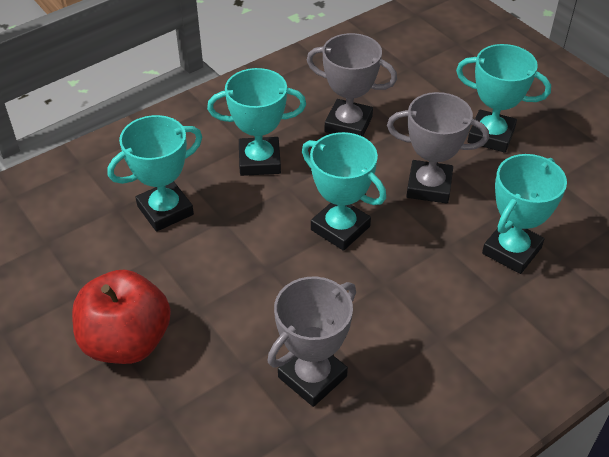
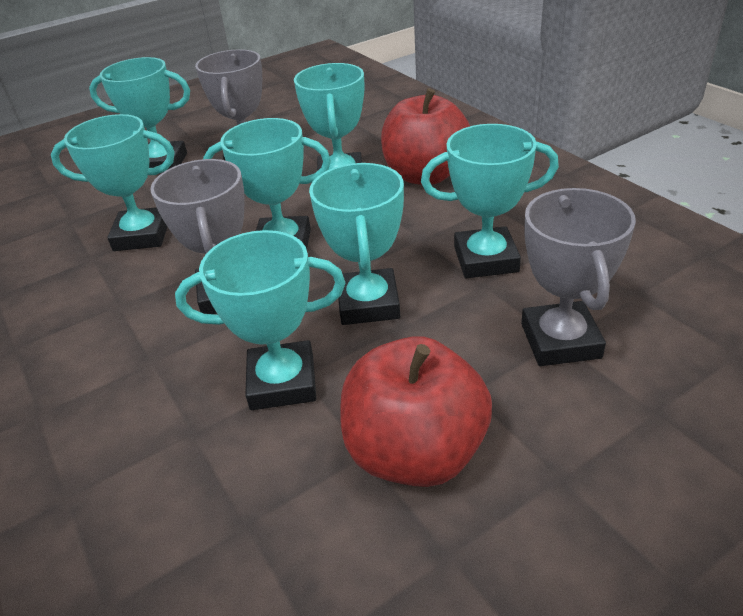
red apple: 1 -> 2
turquoise trophy: 5 -> 7

